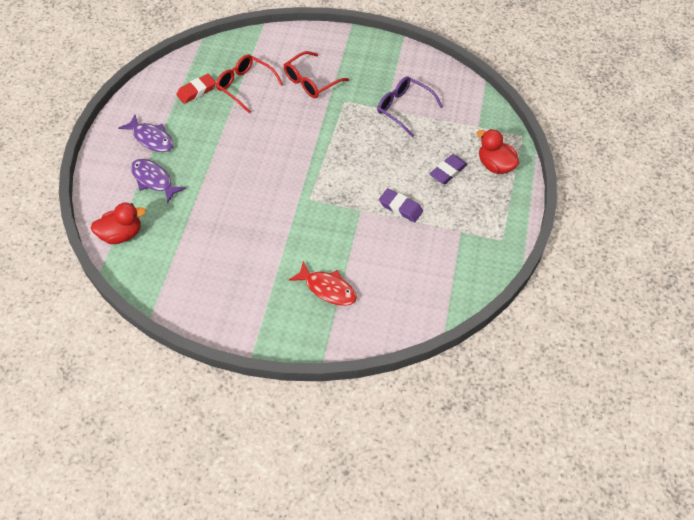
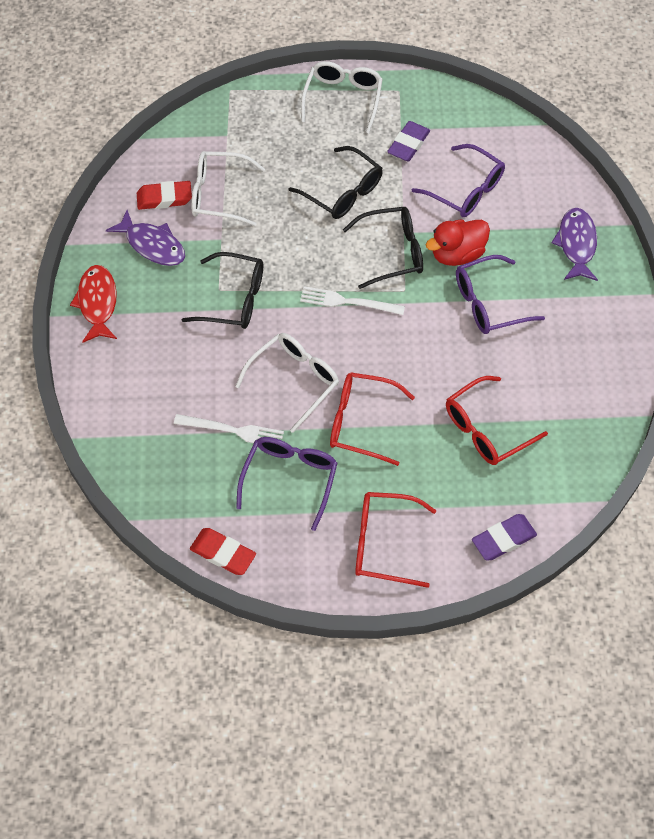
black glasses: 0 -> 3
purple glasses: 1 -> 3
red duck: 2 -> 1
red eraser: 1 -> 2
red glasses: 2 -> 3
white fork: 0 -> 2
white glasses: 0 -> 3

